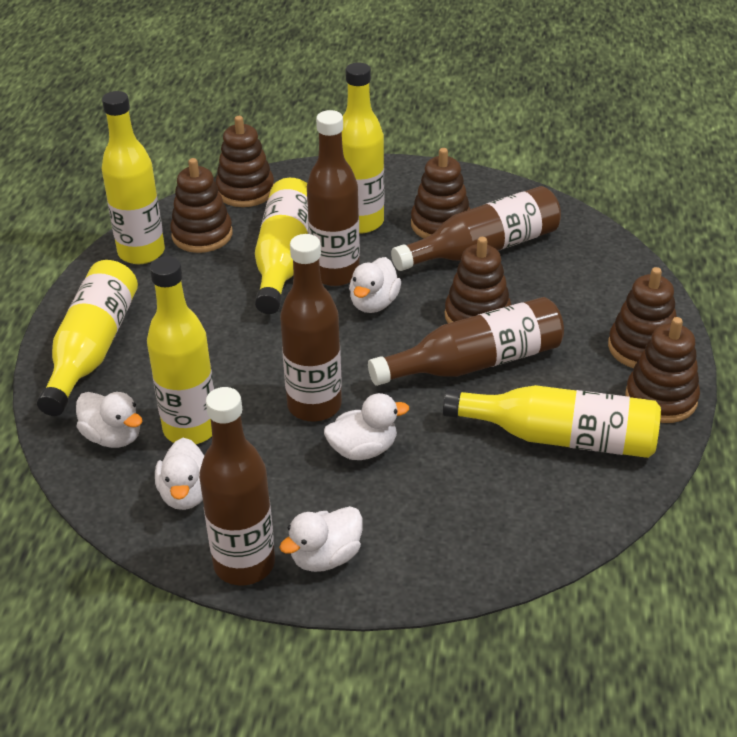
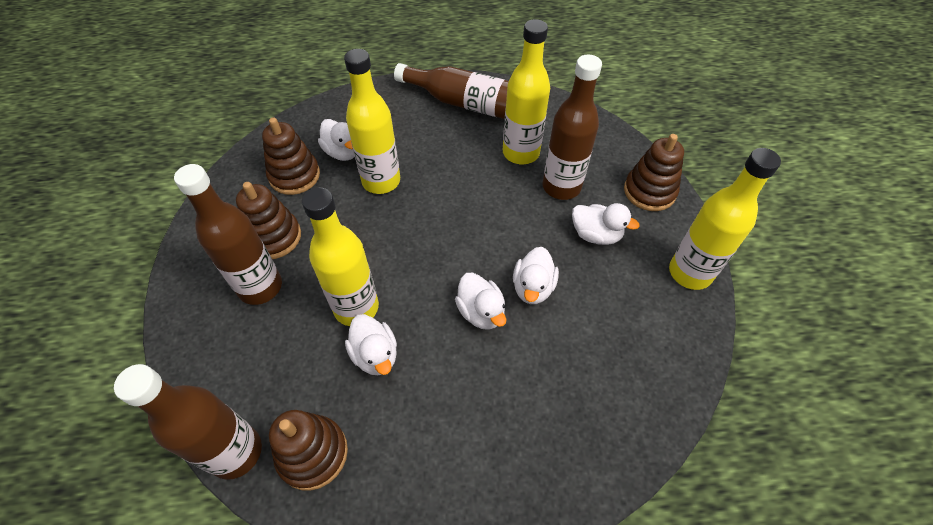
brown bottle: 5 -> 4
brown stacking toy: 6 -> 4
yellow bottle: 6 -> 4

